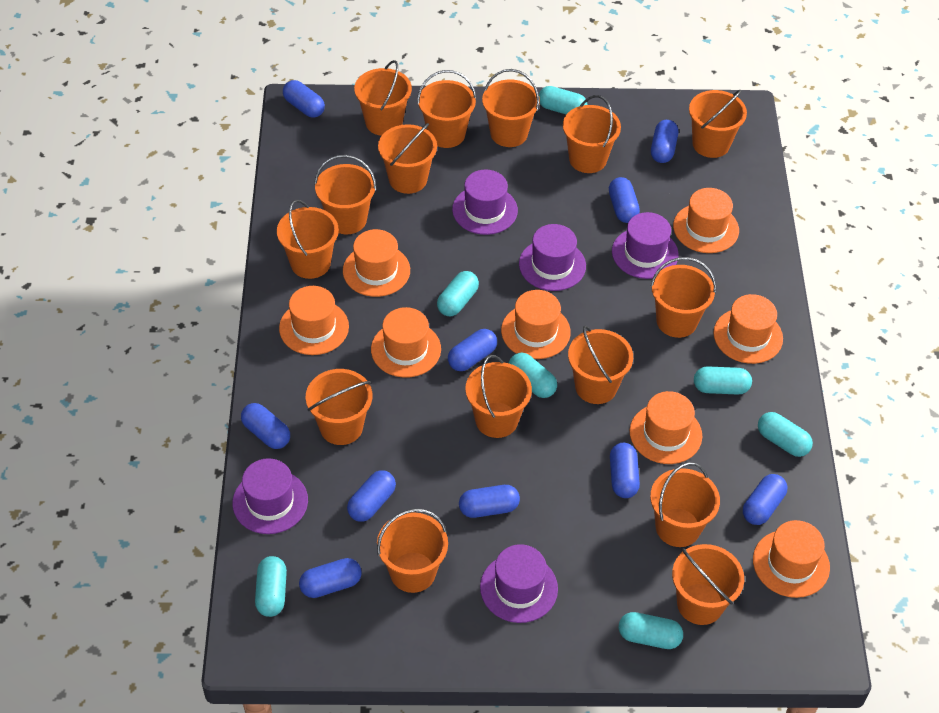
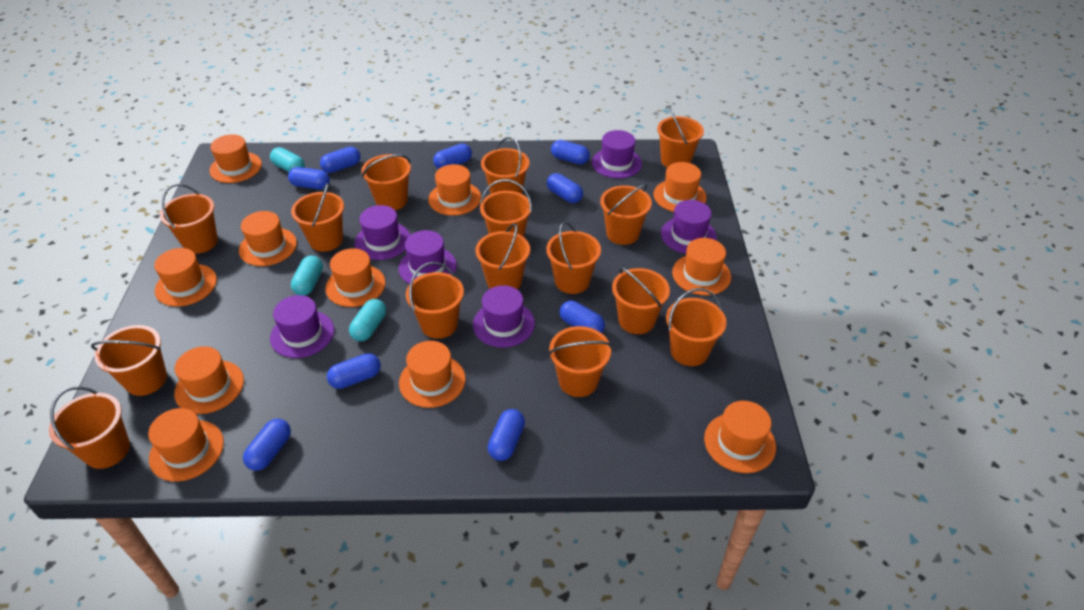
blue capsule: 10 -> 9
orange hat: 8 -> 11
purple hat: 5 -> 6
turquoise capsule: 7 -> 3

